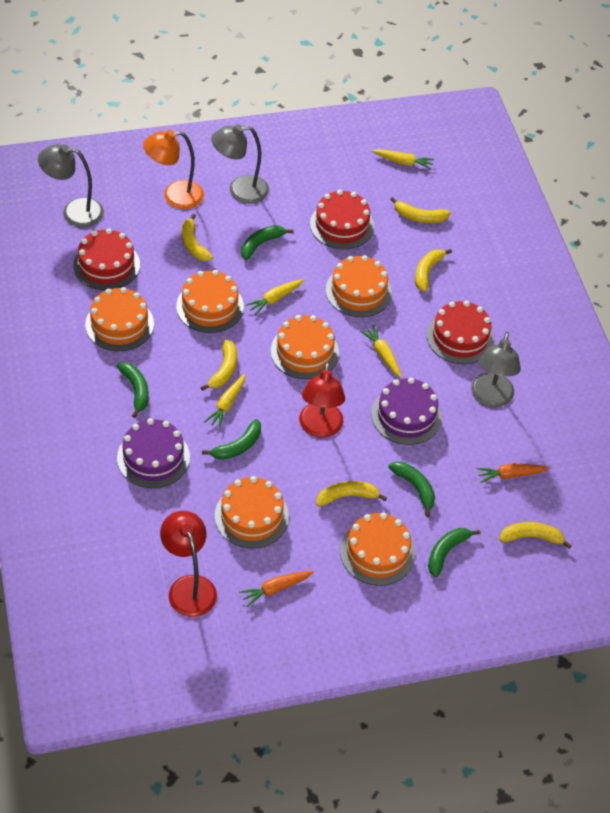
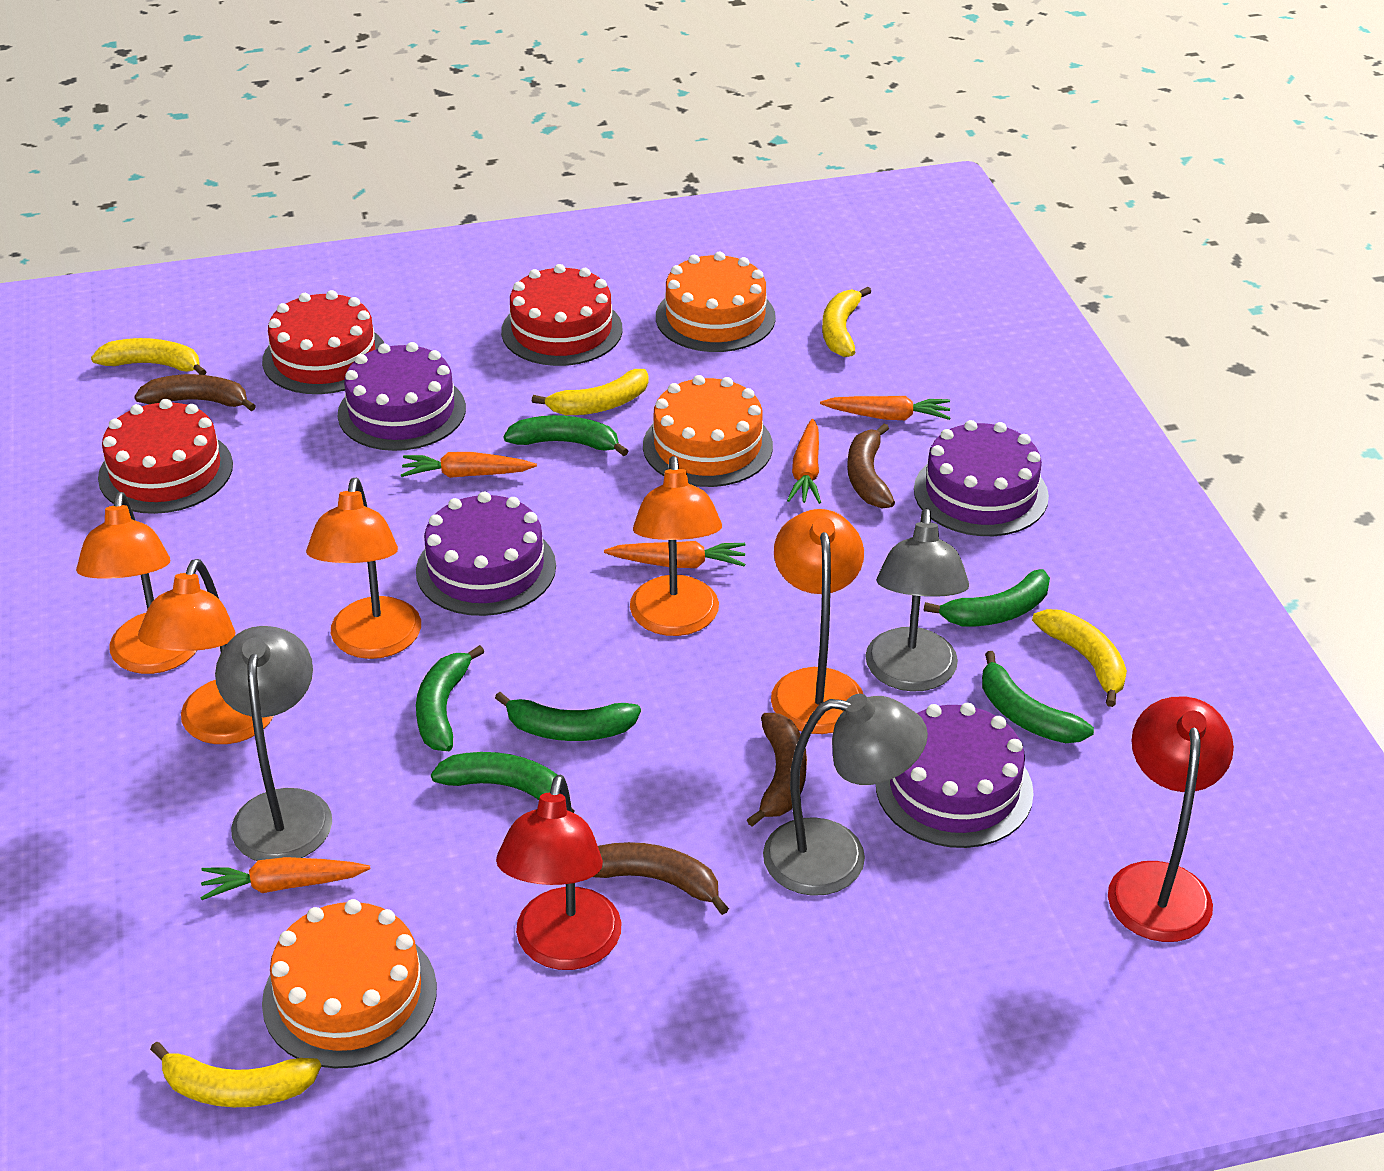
brown banana: 0 -> 4
green banana: 5 -> 6
orange cake: 6 -> 3
orange carrot: 2 -> 5
orange lamp: 1 -> 5
purple cake: 2 -> 4
yellow banana: 6 -> 5
yellow carrot: 4 -> 0

